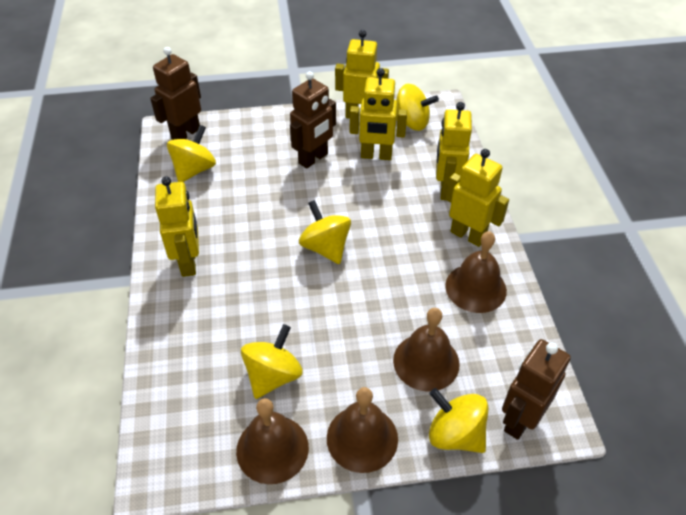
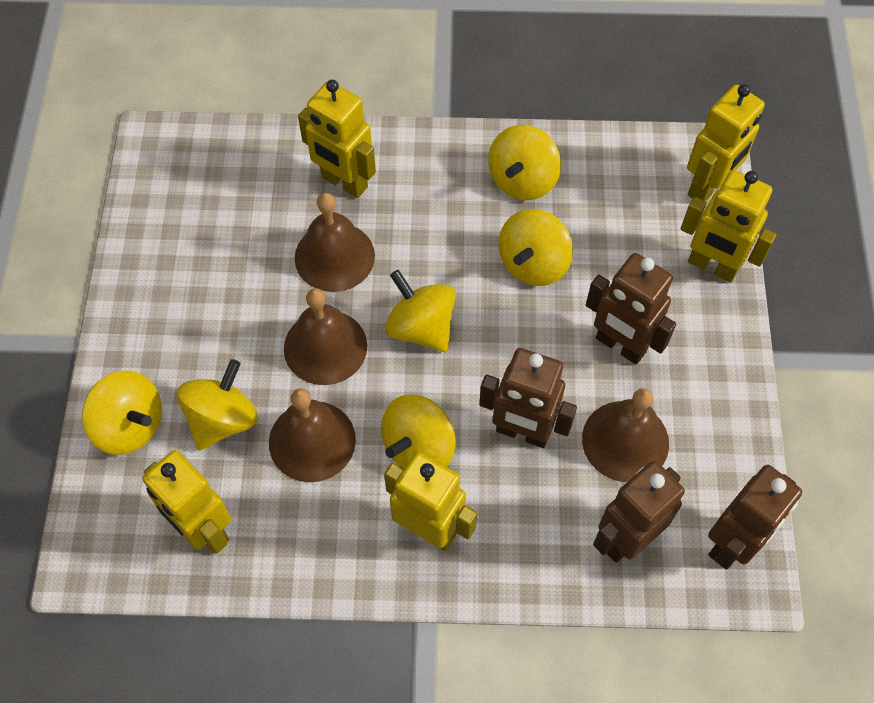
brown robot: 3 -> 4
yellow spinning top: 5 -> 6

